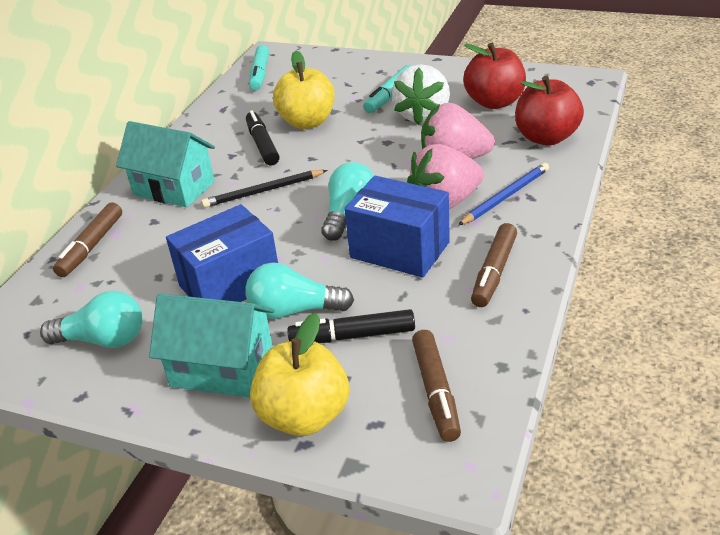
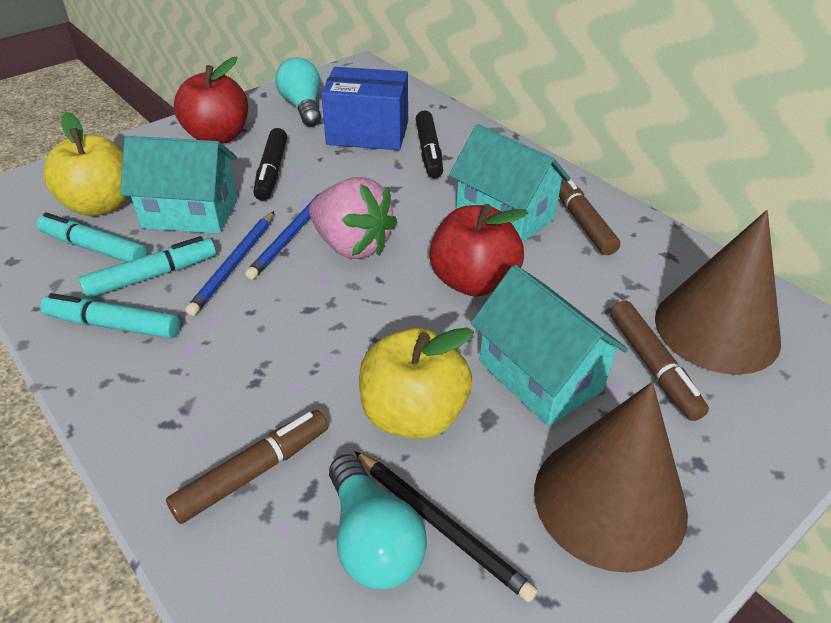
blue box: 2 -> 1
blue pencil: 1 -> 2
brown cone: 0 -> 2
pink strawberry: 2 -> 1
turquoise house: 2 -> 3
turquoise light bulb: 3 -> 2
turquoise marker: 2 -> 3
white strawberry: 1 -> 0

